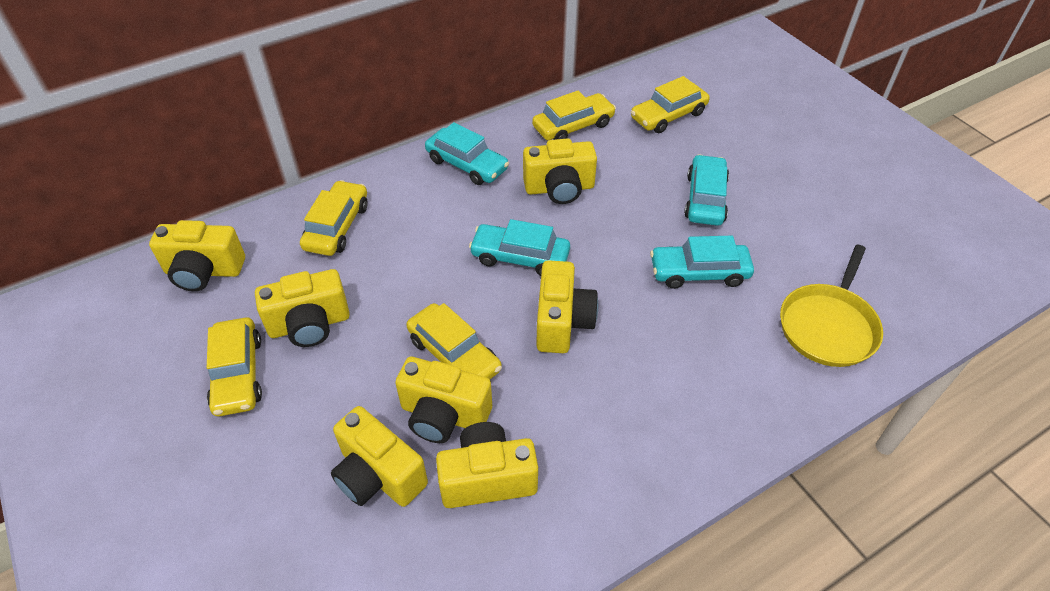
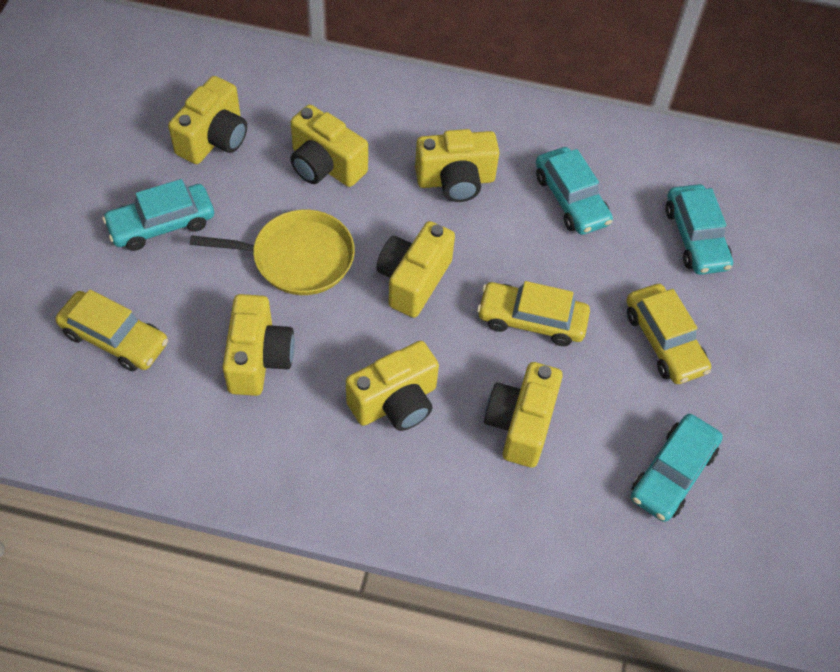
yellow car: 5 -> 3

